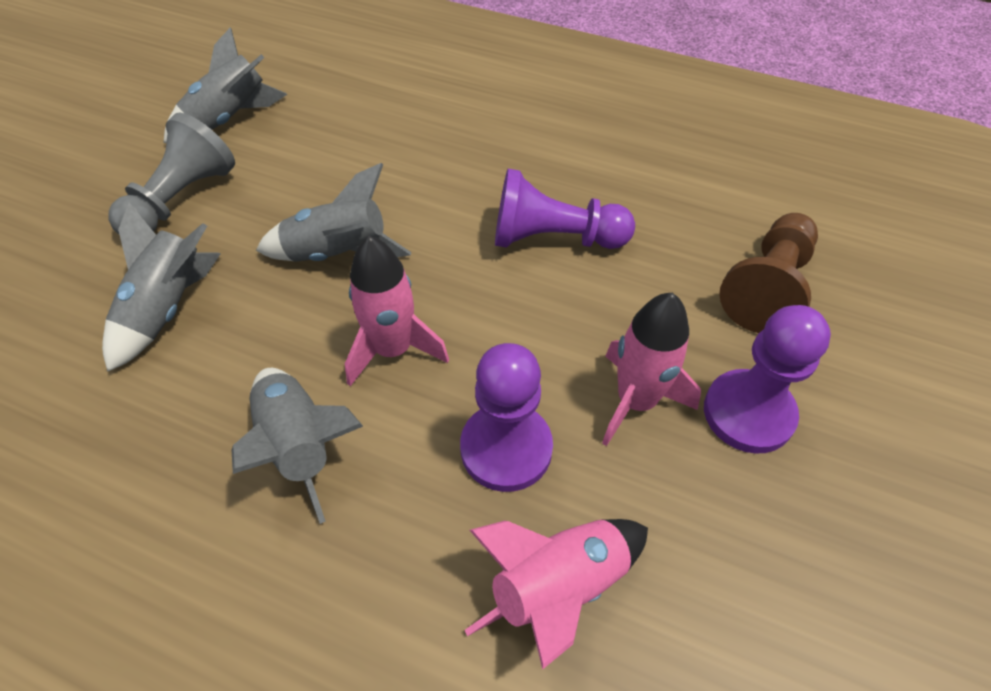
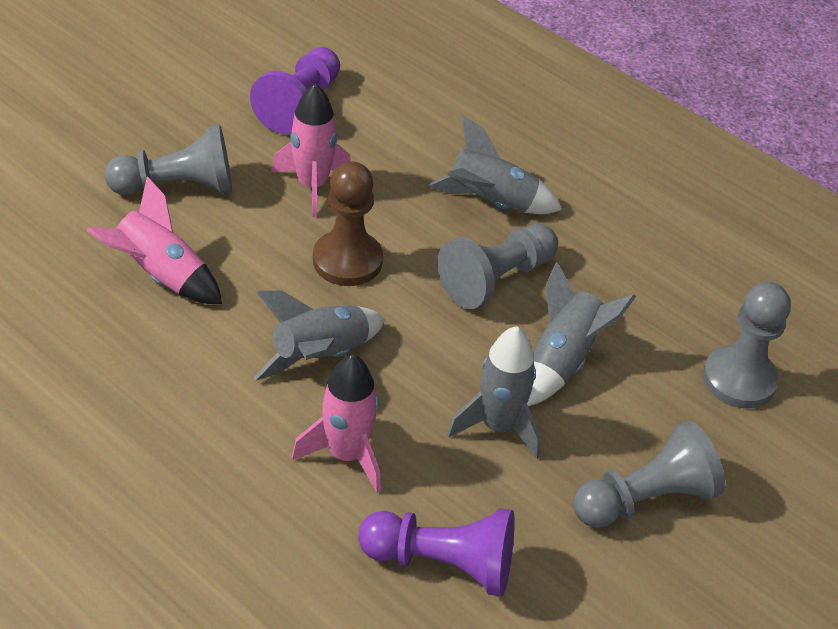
grey pawn: 1 -> 4
purple pawn: 3 -> 2

